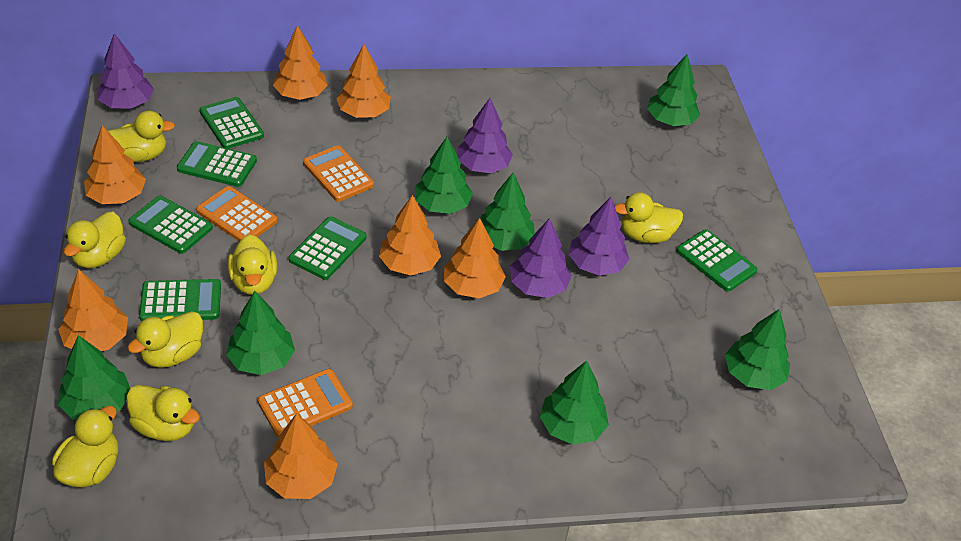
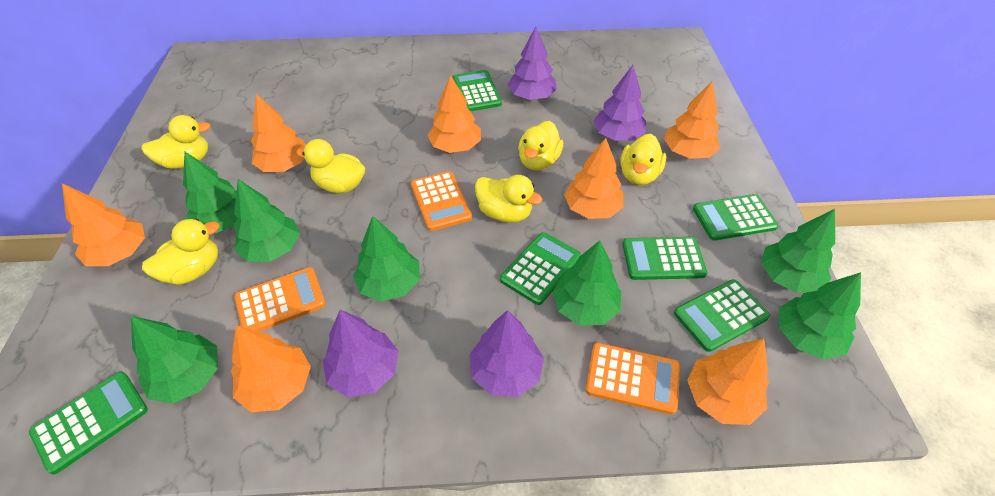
yellow duck: 7 -> 6

